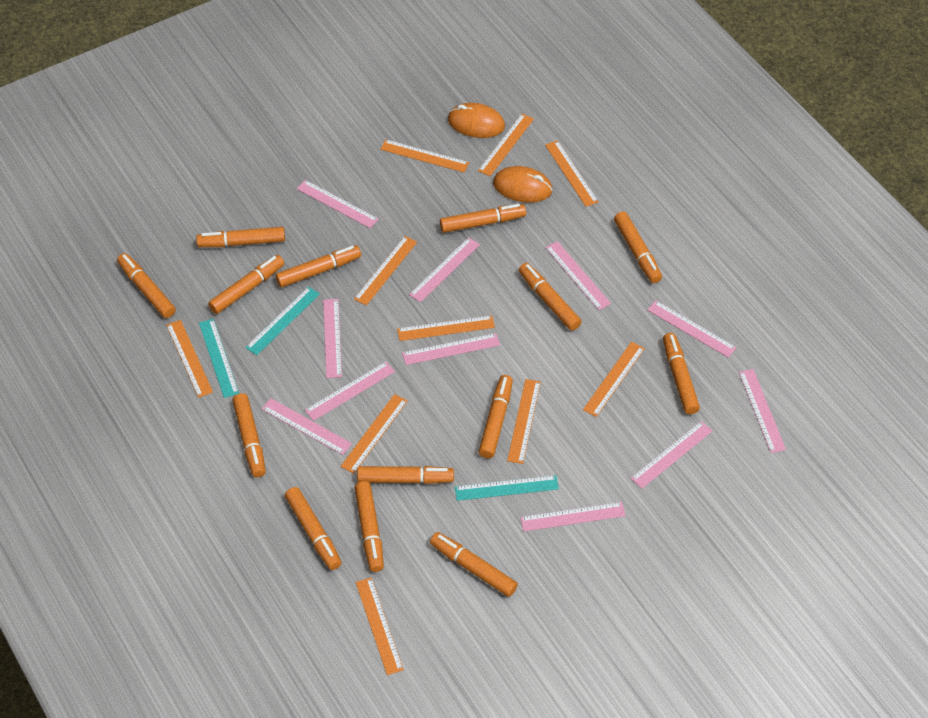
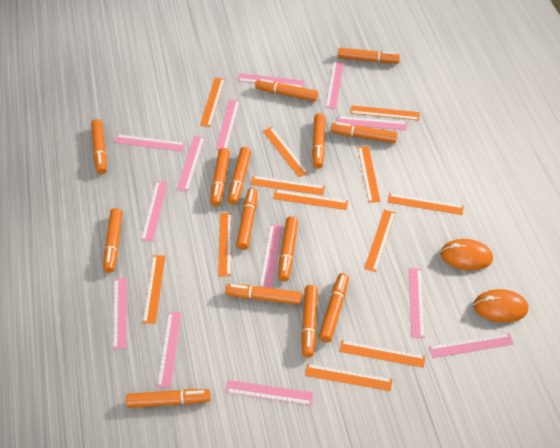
orange ruler: 10 -> 12
pink ruler: 11 -> 13
turquoise ruler: 3 -> 0

